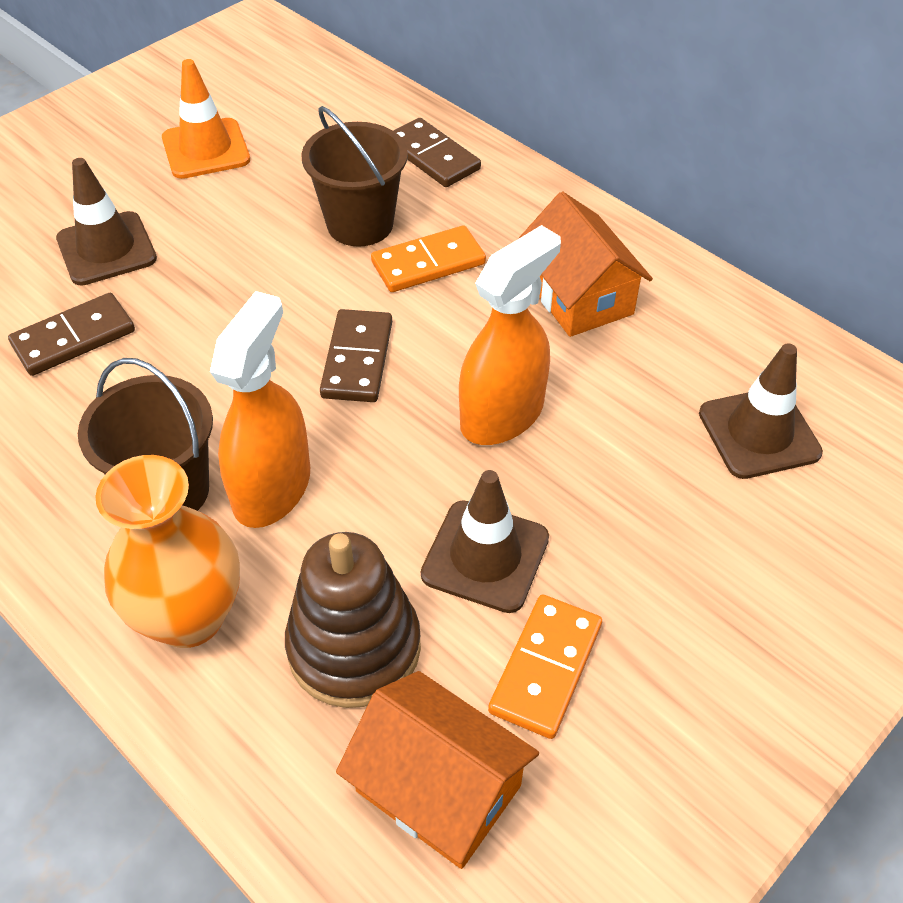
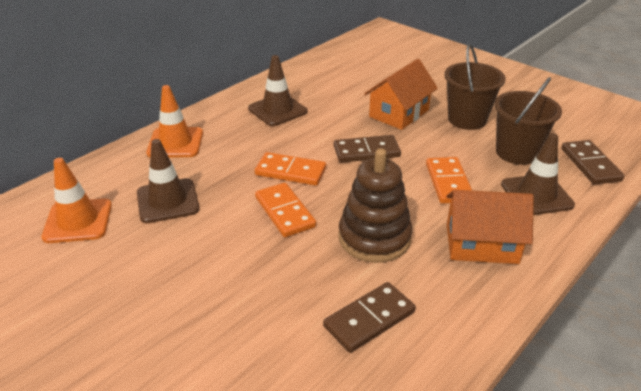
orange domino: 2 -> 3
orange spray bottle: 2 -> 0
orange traffic cone: 1 -> 2
orange vase: 1 -> 0

